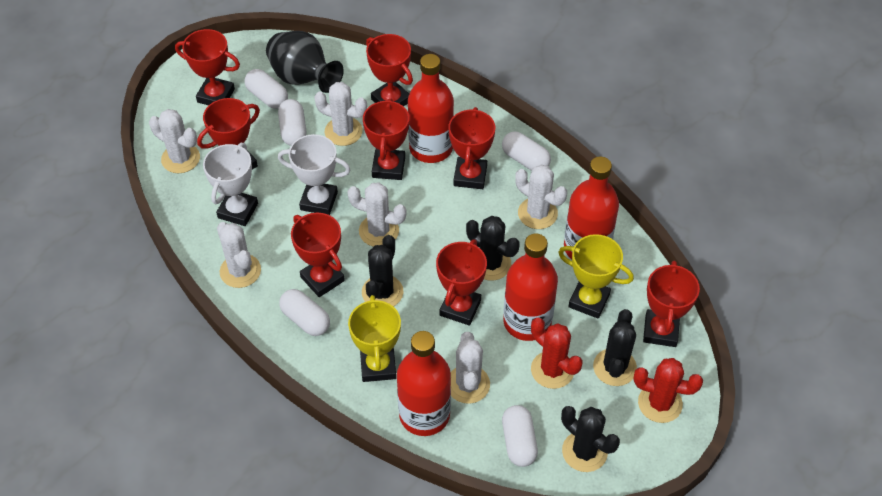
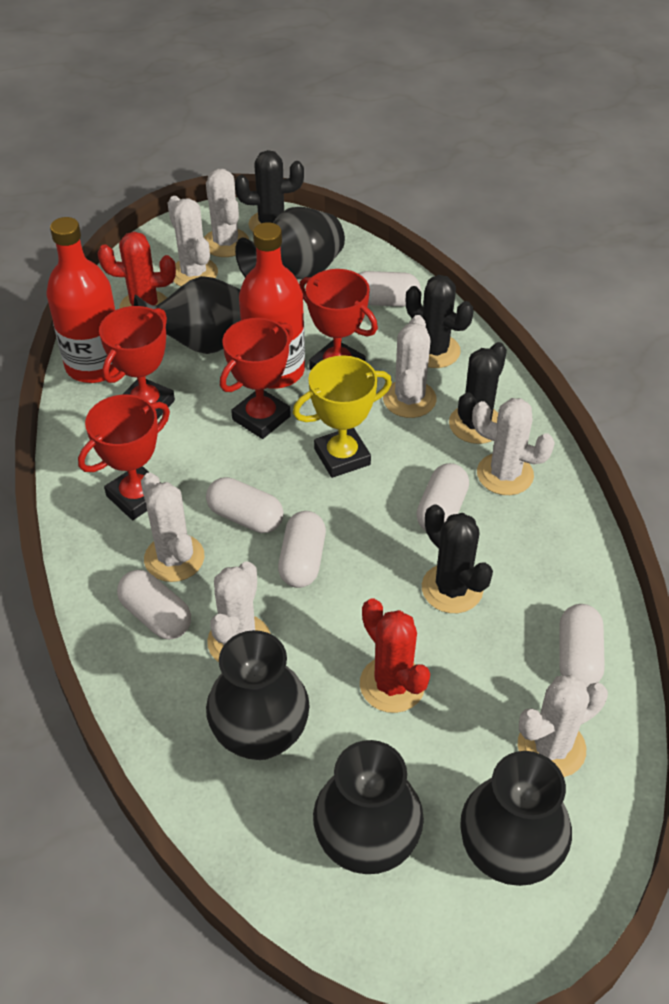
black vase: 1 -> 5
red bottle: 4 -> 2
red trophy: 8 -> 4
white cactus: 6 -> 7
white capsule: 5 -> 6
white trophy: 2 -> 0
yellow trophy: 2 -> 1

